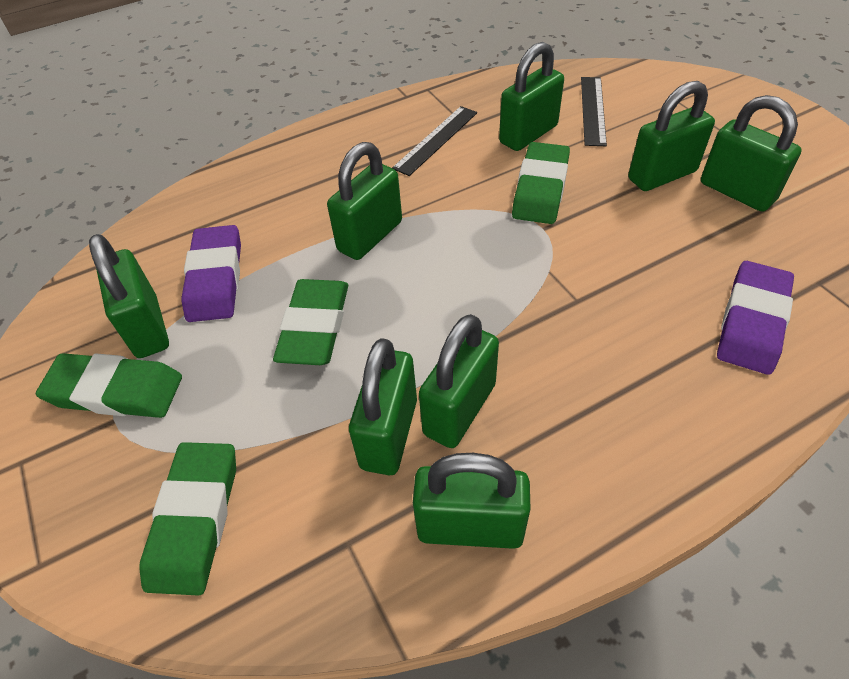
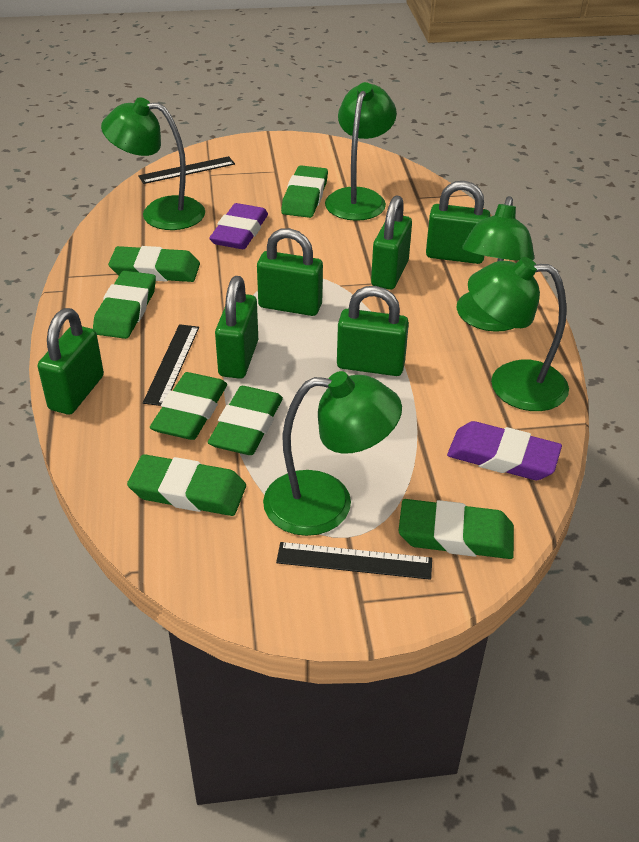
black ruler: 2 -> 3
green eraser: 4 -> 7
green lamp: 0 -> 5
green padlock: 8 -> 6

